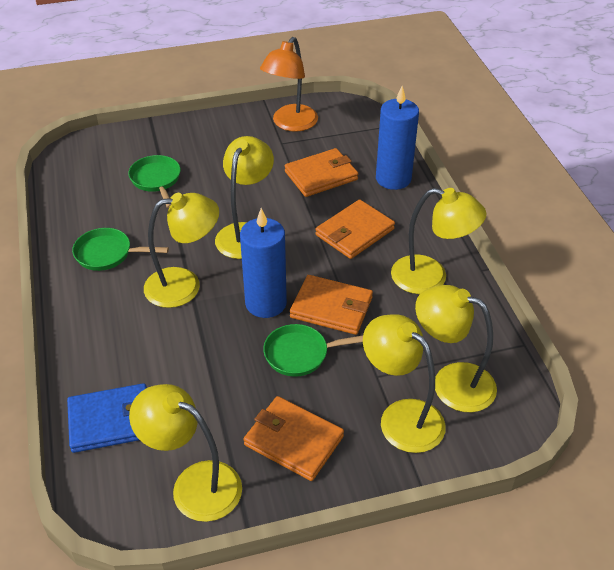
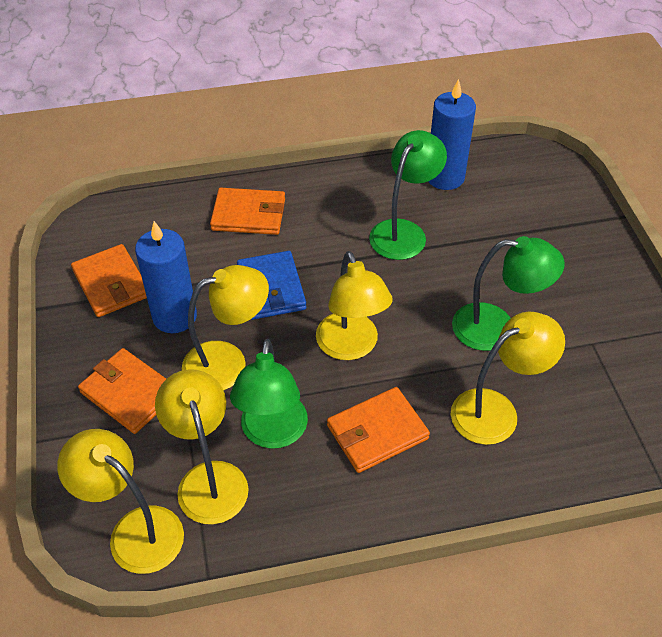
green lamp: 0 -> 3
green pan: 3 -> 0
orange lamp: 1 -> 0
yellow lamp: 6 -> 5

